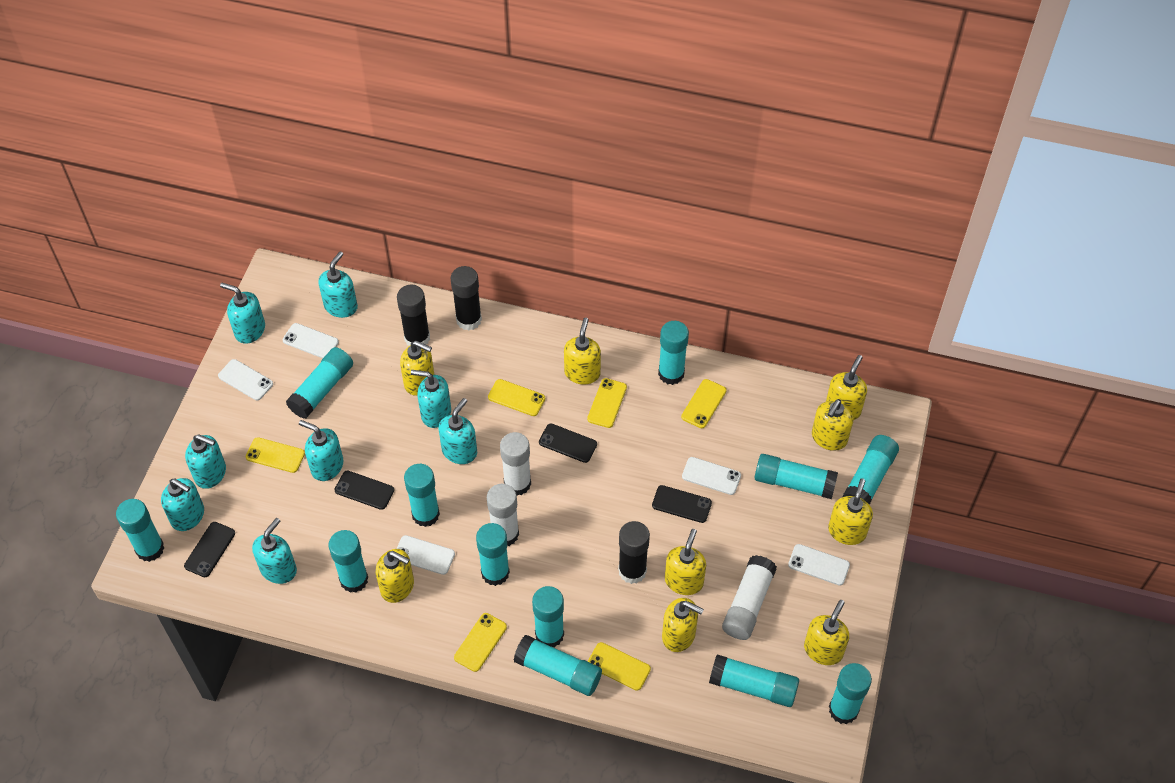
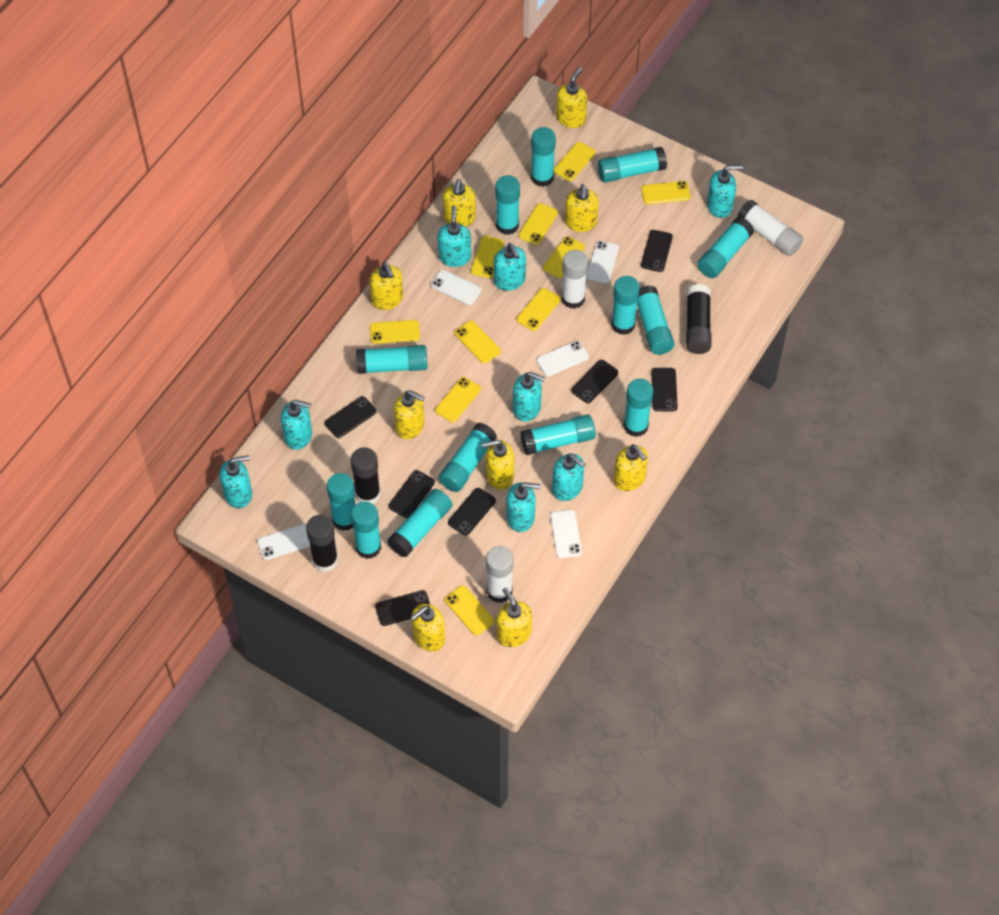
black phone: 4 -> 7
turquoise glue stick: 12 -> 13
yellow phone: 6 -> 10

